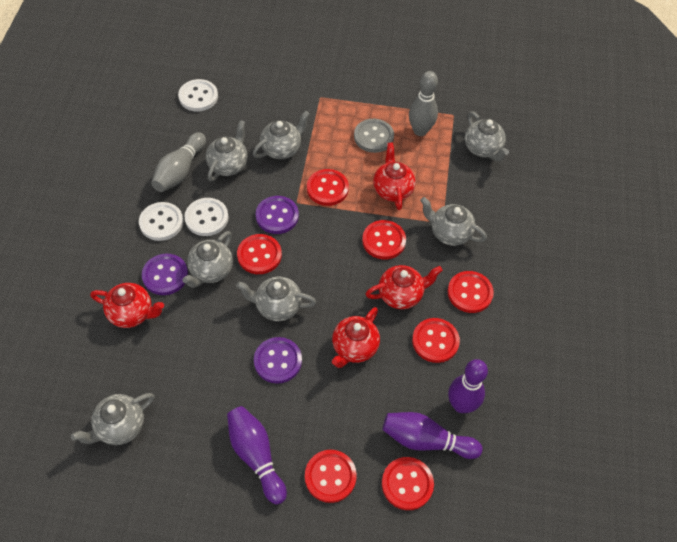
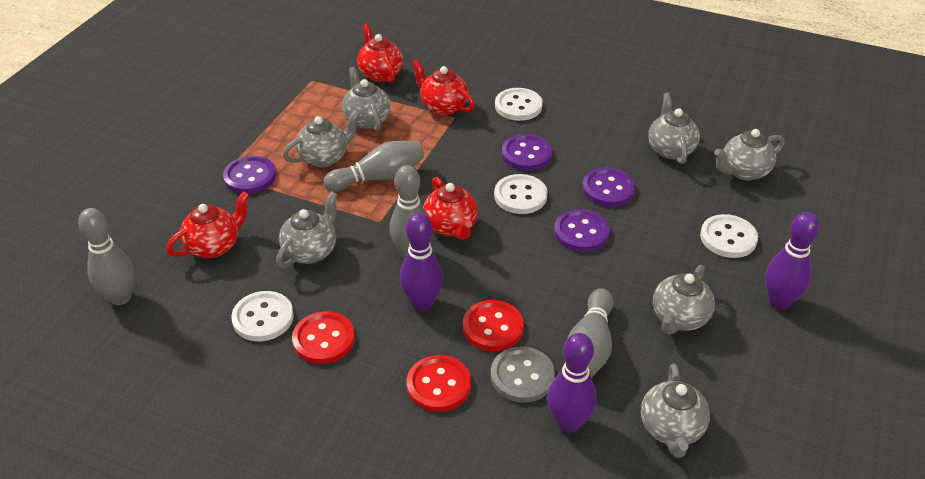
grey bowling pin: 2 -> 4
purple button: 3 -> 4
red button: 7 -> 3
white button: 3 -> 4

